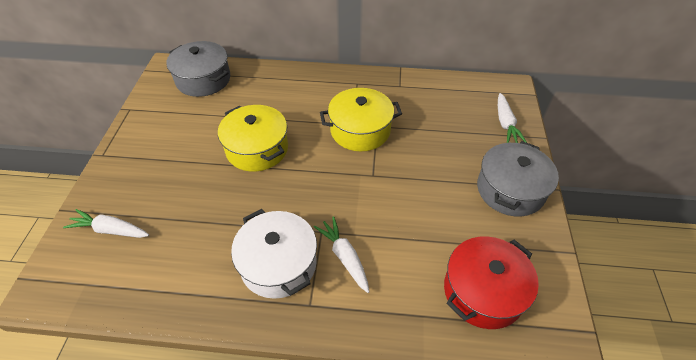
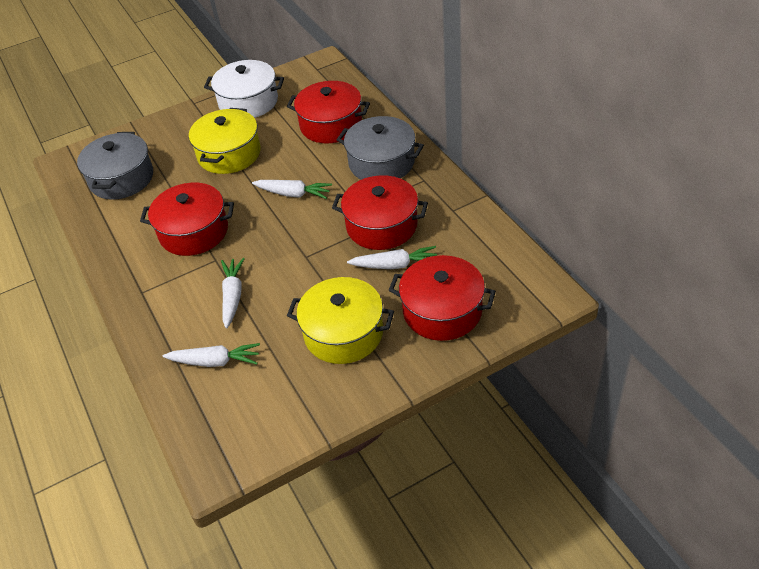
red pot: 1 -> 4
white carrot: 3 -> 4

